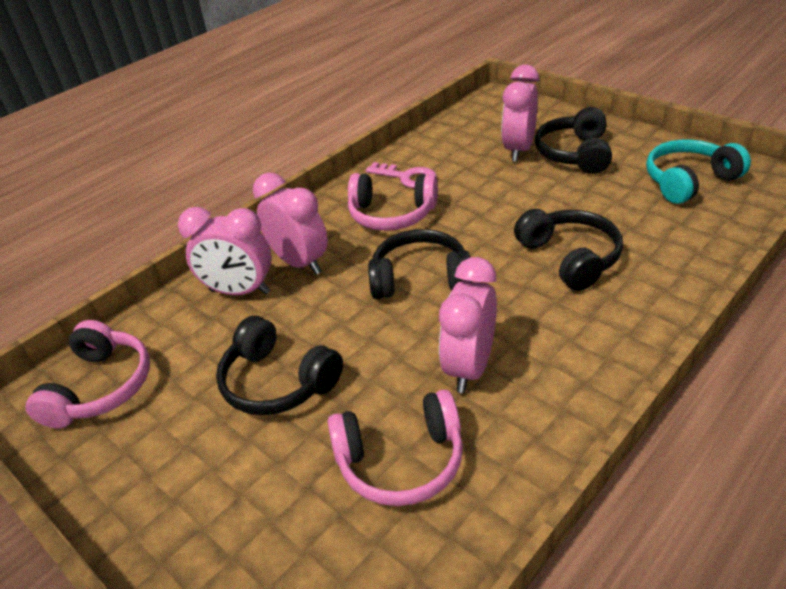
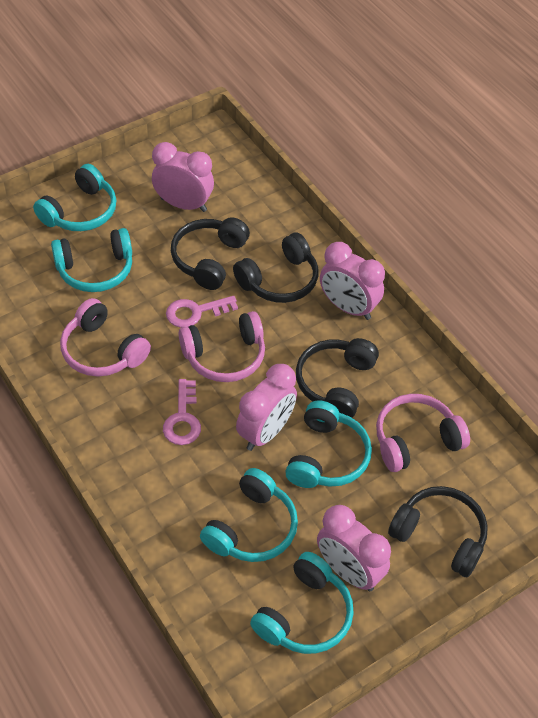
pink key: 1 -> 2
turquoise headphones: 1 -> 5

